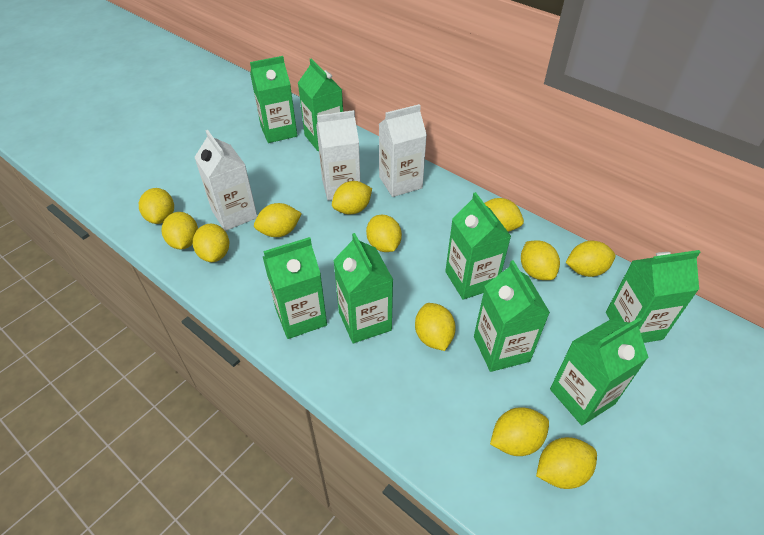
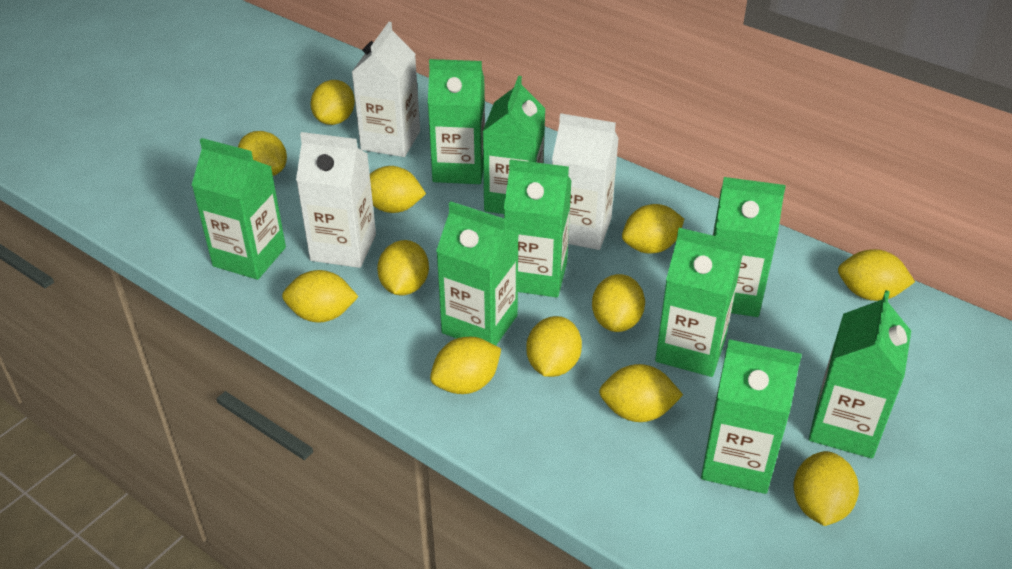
green carton: 8 -> 9

